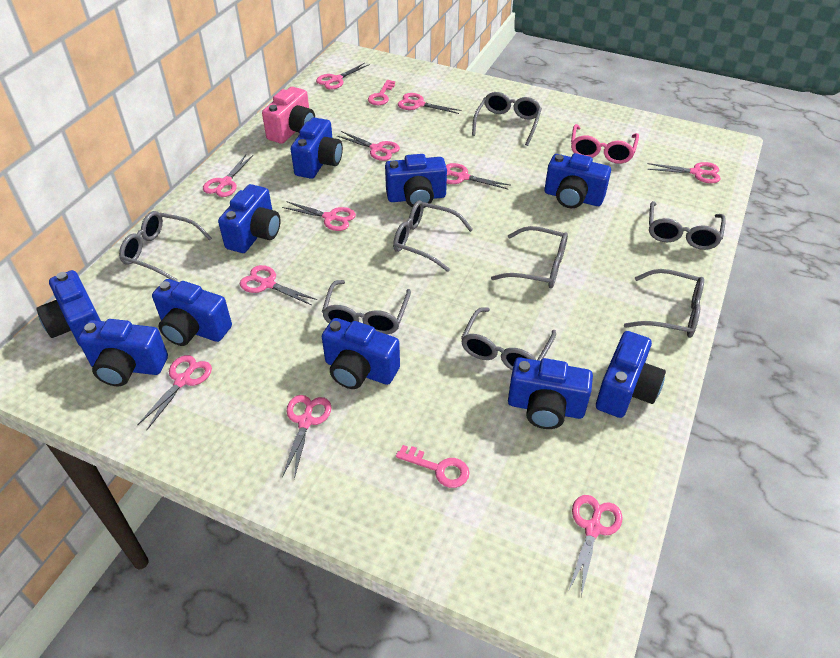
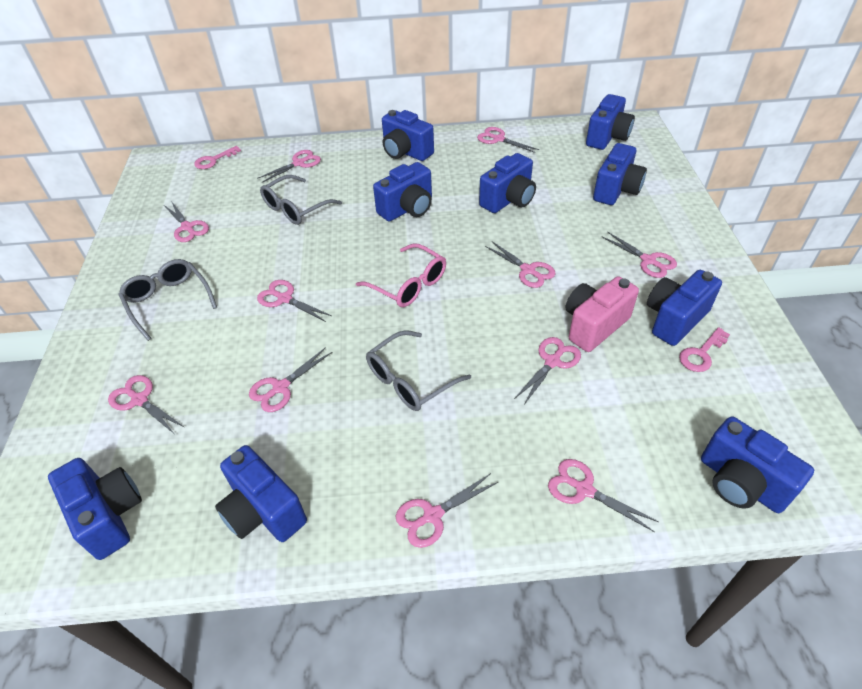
blue camera: 10 -> 9
grey glasses: 8 -> 3

